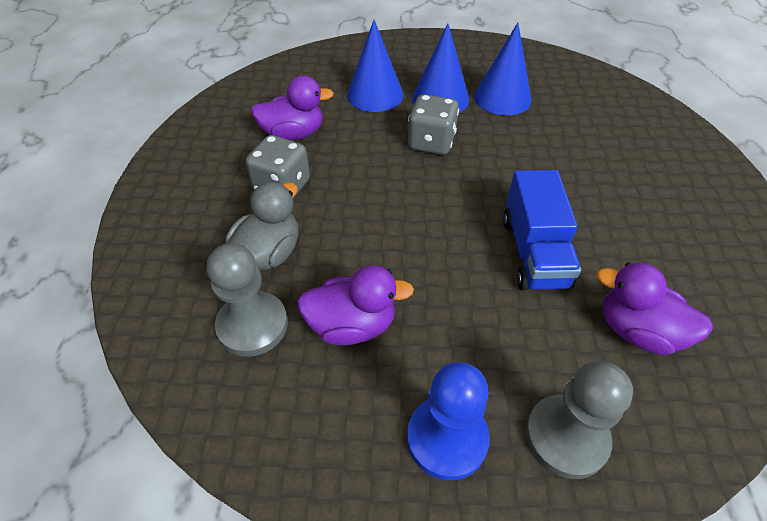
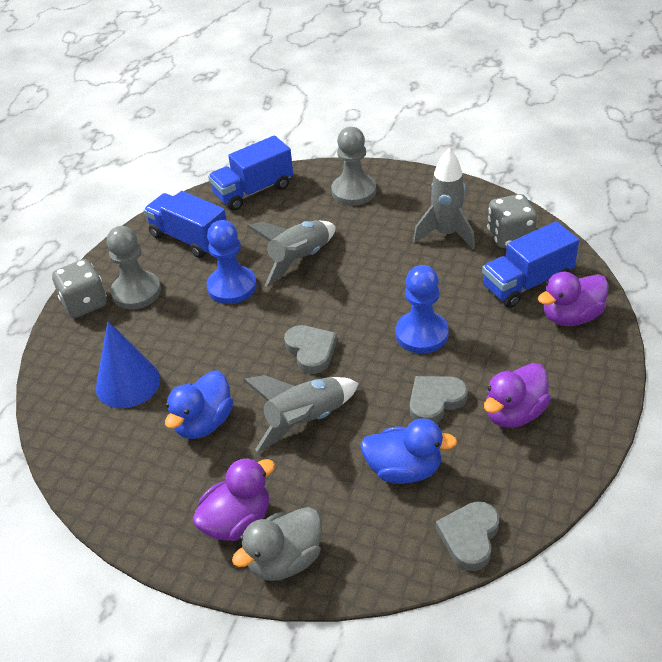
blue cone: 3 -> 1
blue duck: 0 -> 2
blue pawn: 1 -> 2
blue truck: 1 -> 3
grey heart: 0 -> 3
grey rocket: 0 -> 3

